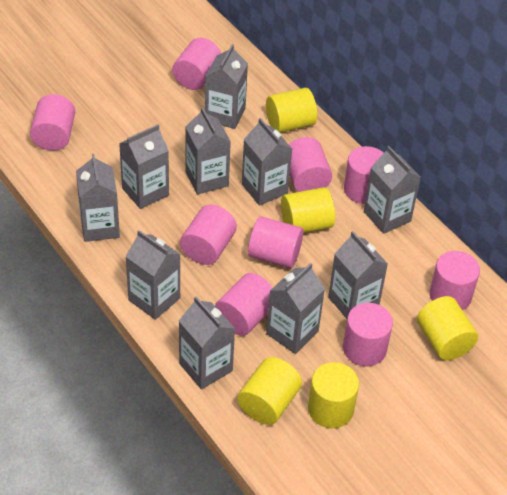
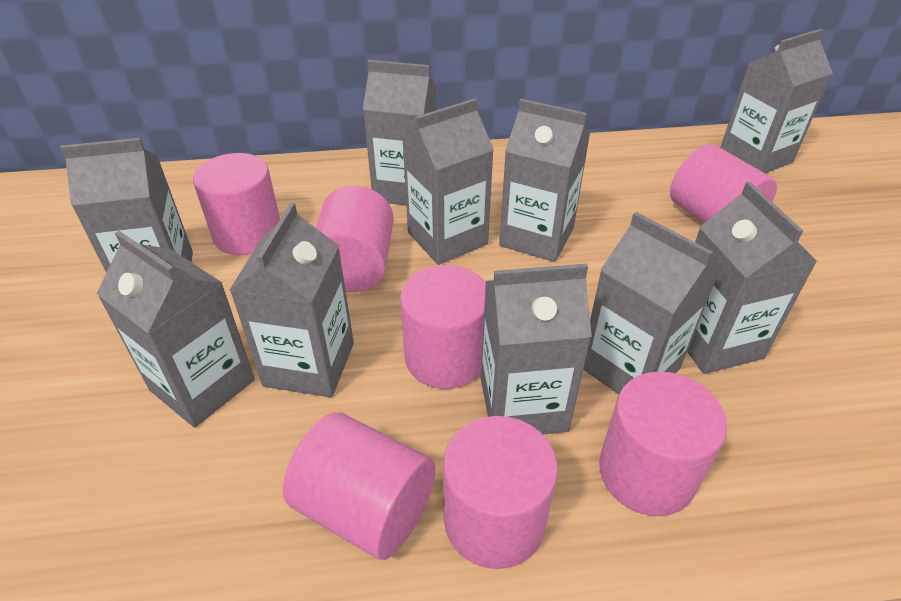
pink cylinder: 9 -> 7
yellow cylinder: 5 -> 0

